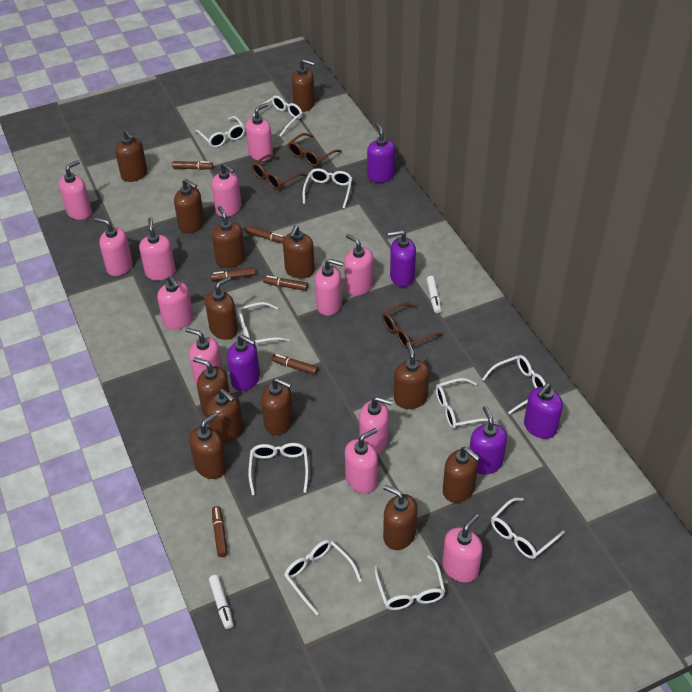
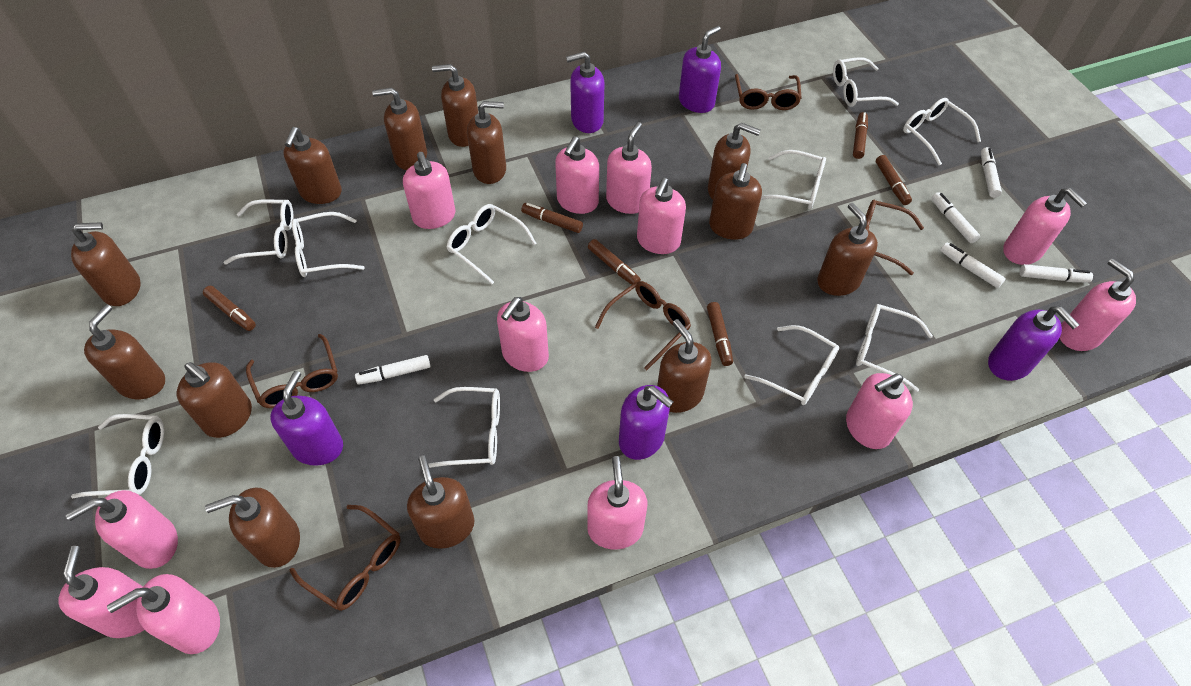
brown glasses: 3 -> 5
white marker: 2 -> 5

